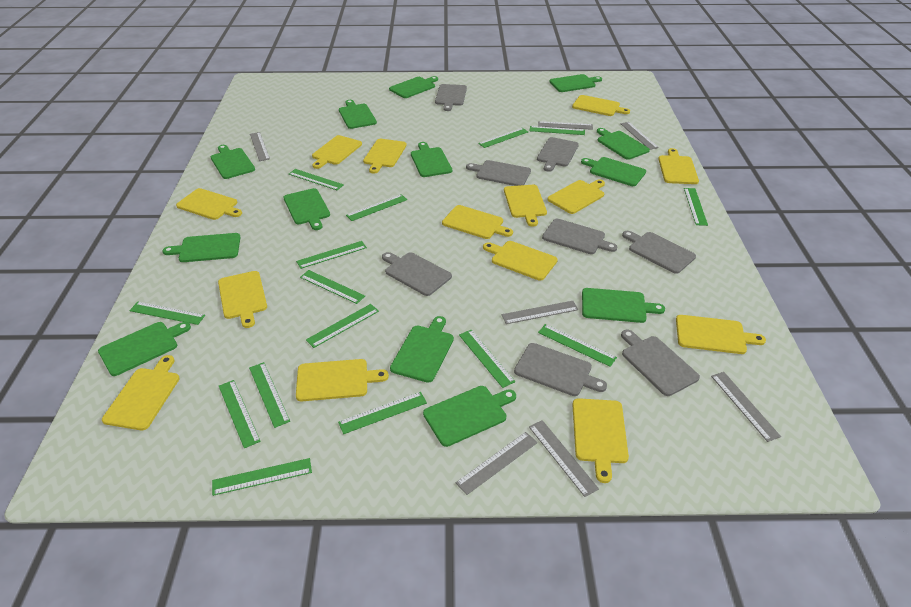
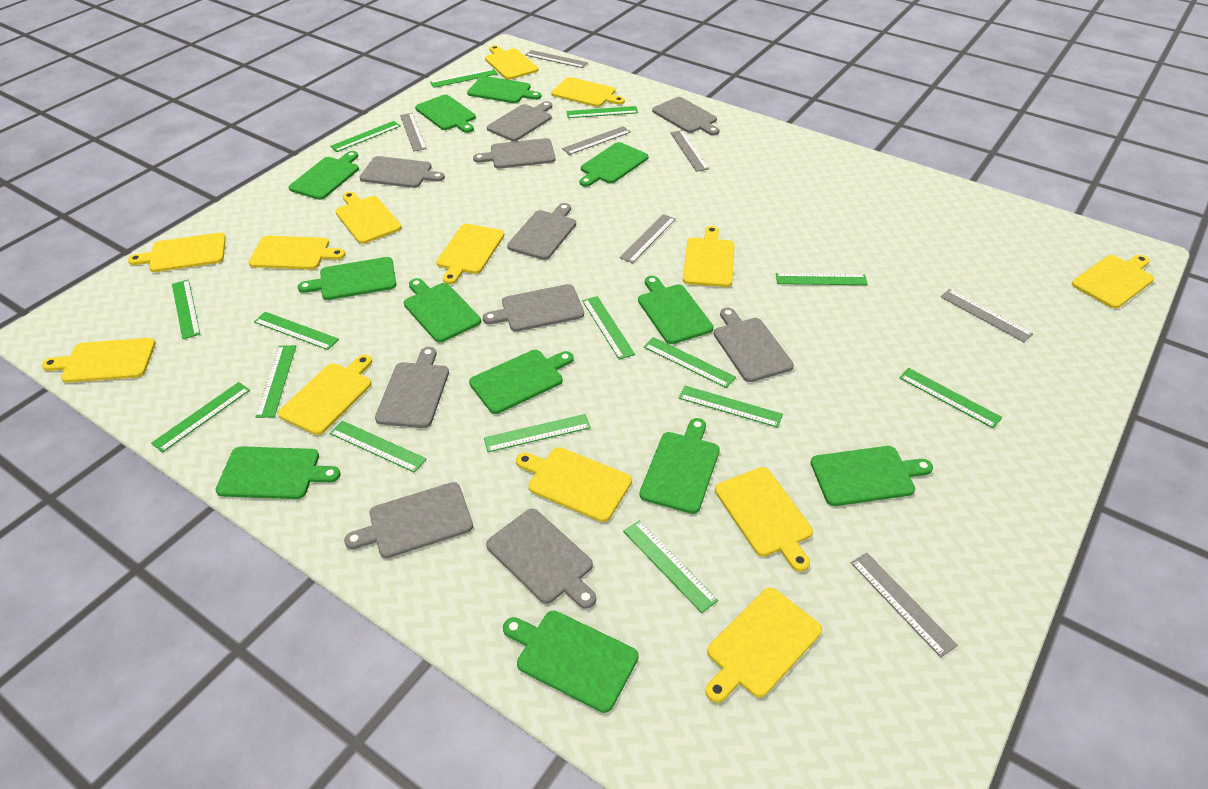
green cutting board: 13 -> 12
grey cutting board: 8 -> 10
yellow cutting board: 14 -> 13

